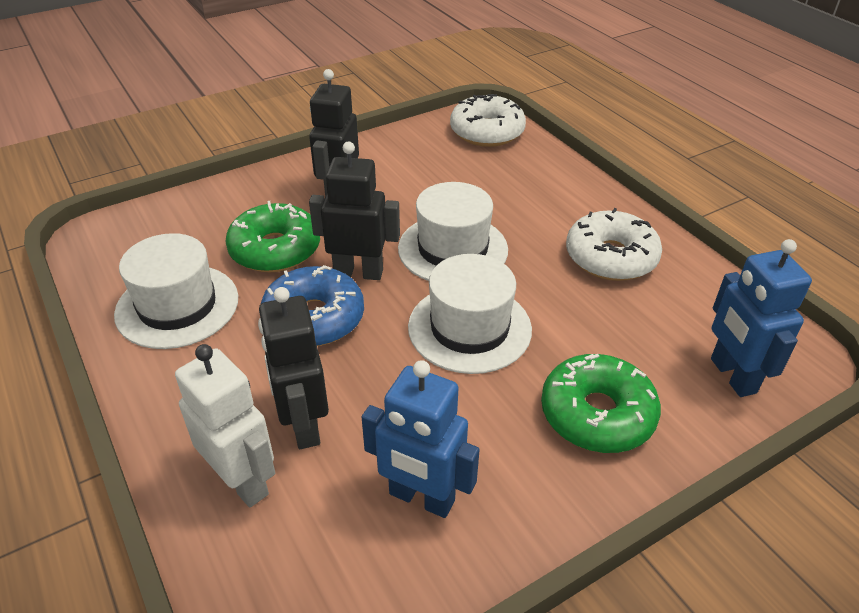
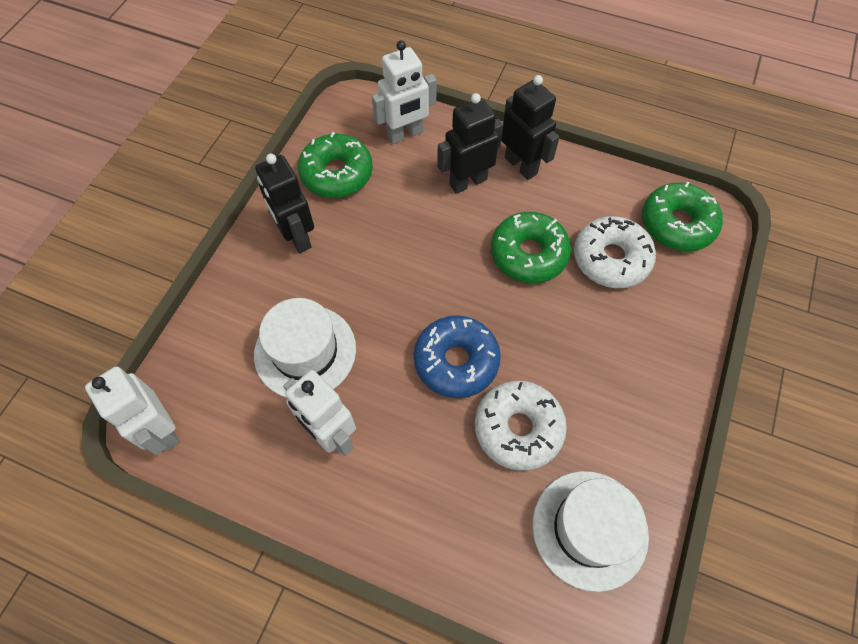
blue robot: 2 -> 0
green donut: 2 -> 3
white hat: 3 -> 2
white robot: 1 -> 3

